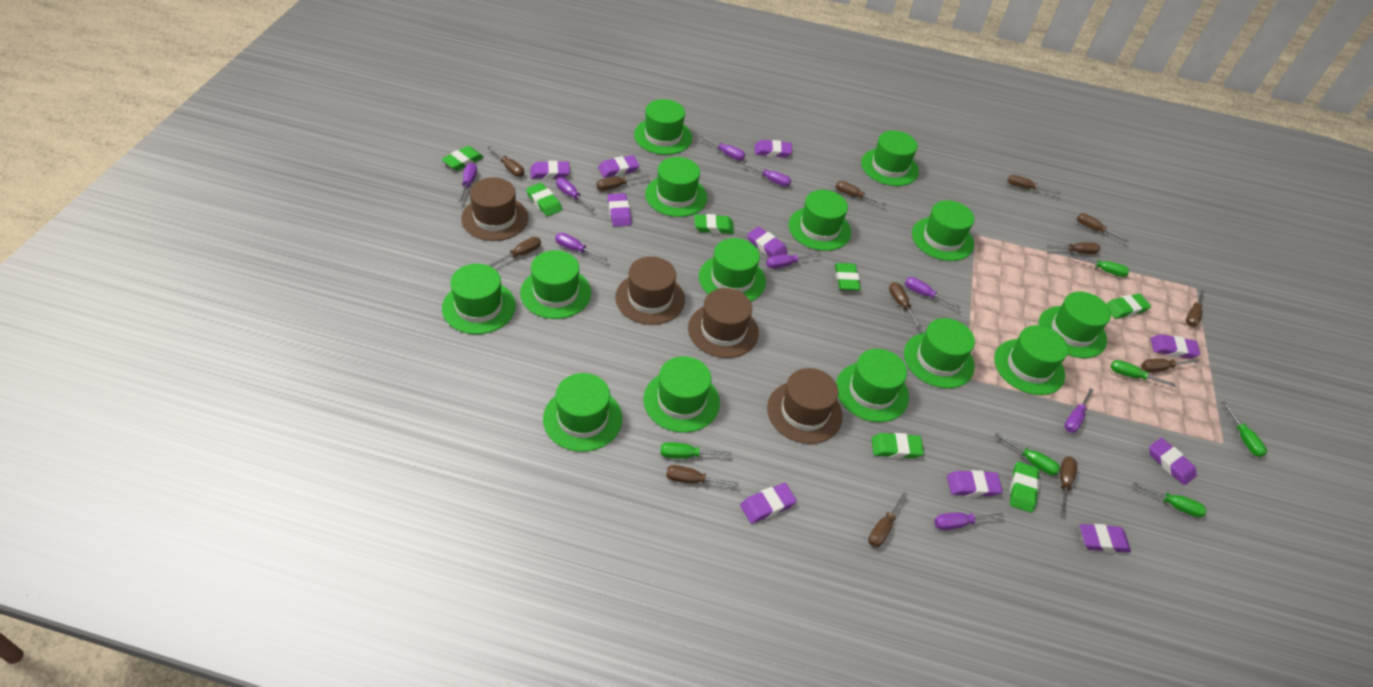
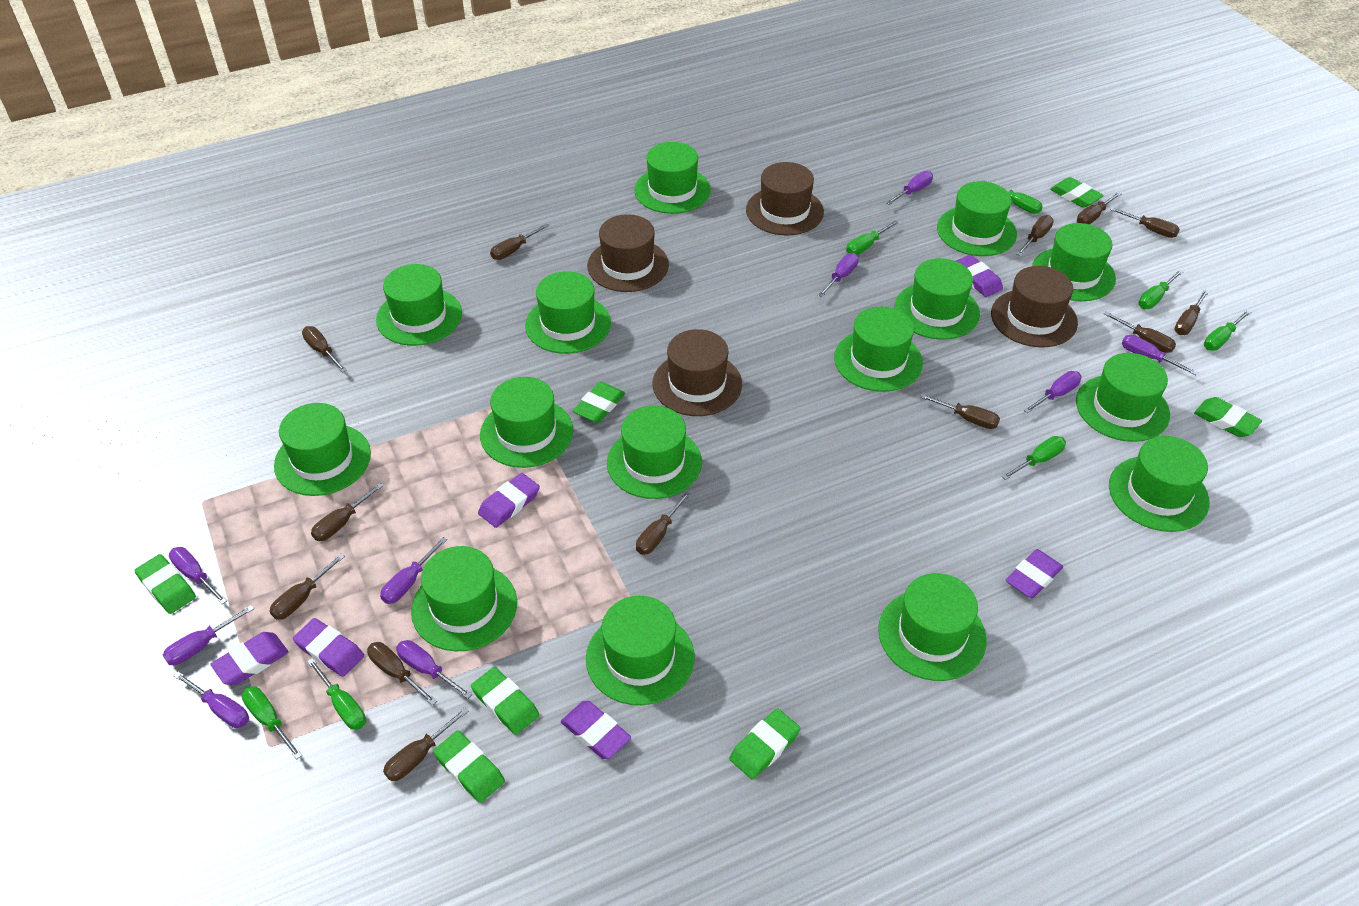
green hat: 14 -> 15
green screwdriver: 6 -> 7
purple eraser: 10 -> 6

